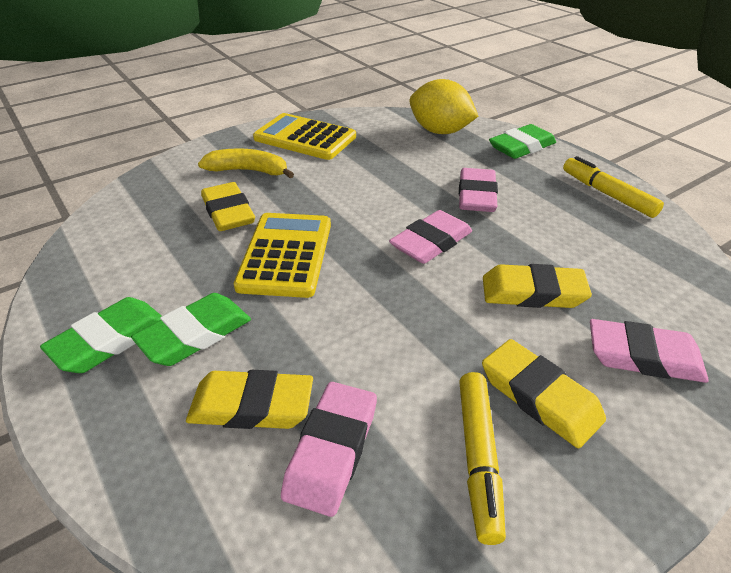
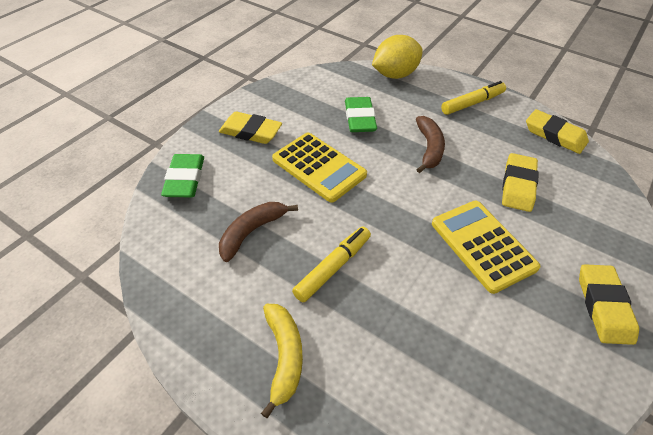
brown banana: 0 -> 2
green eraser: 3 -> 2
pink eraser: 4 -> 0

